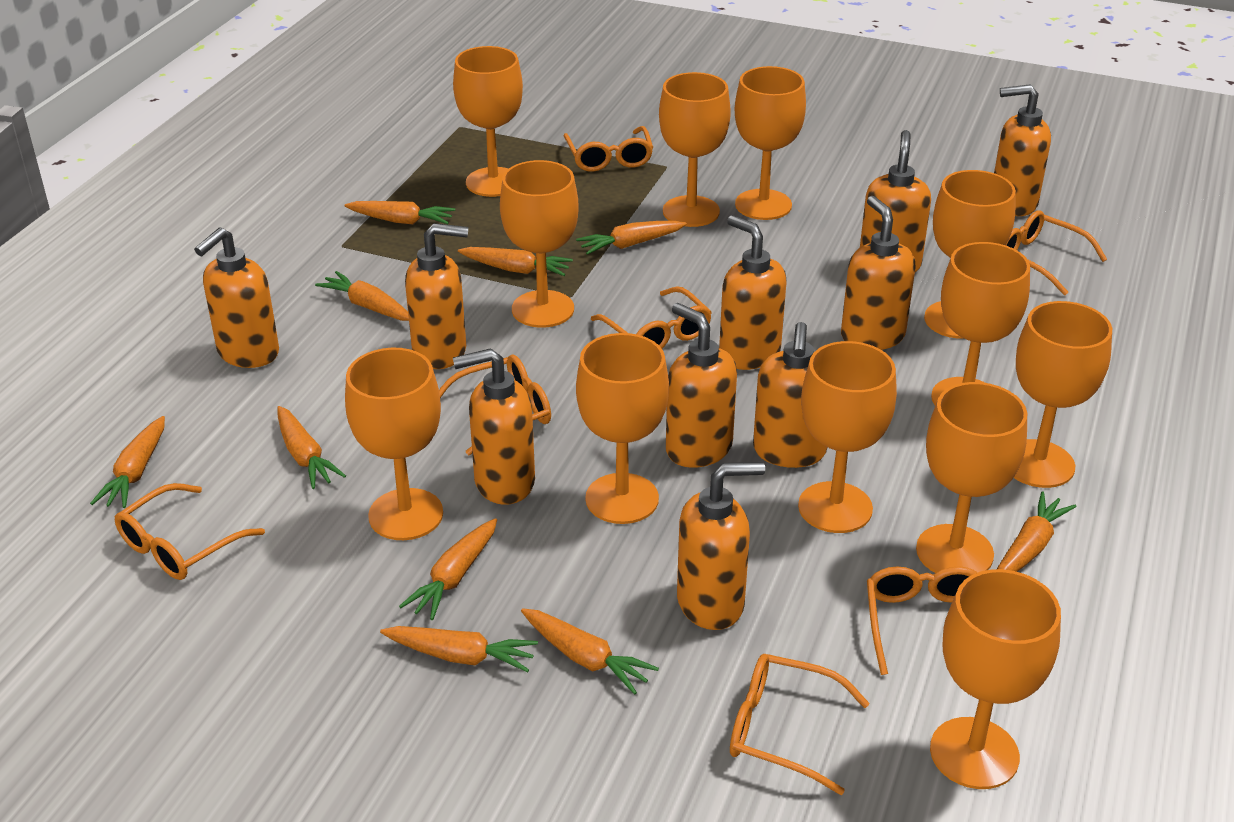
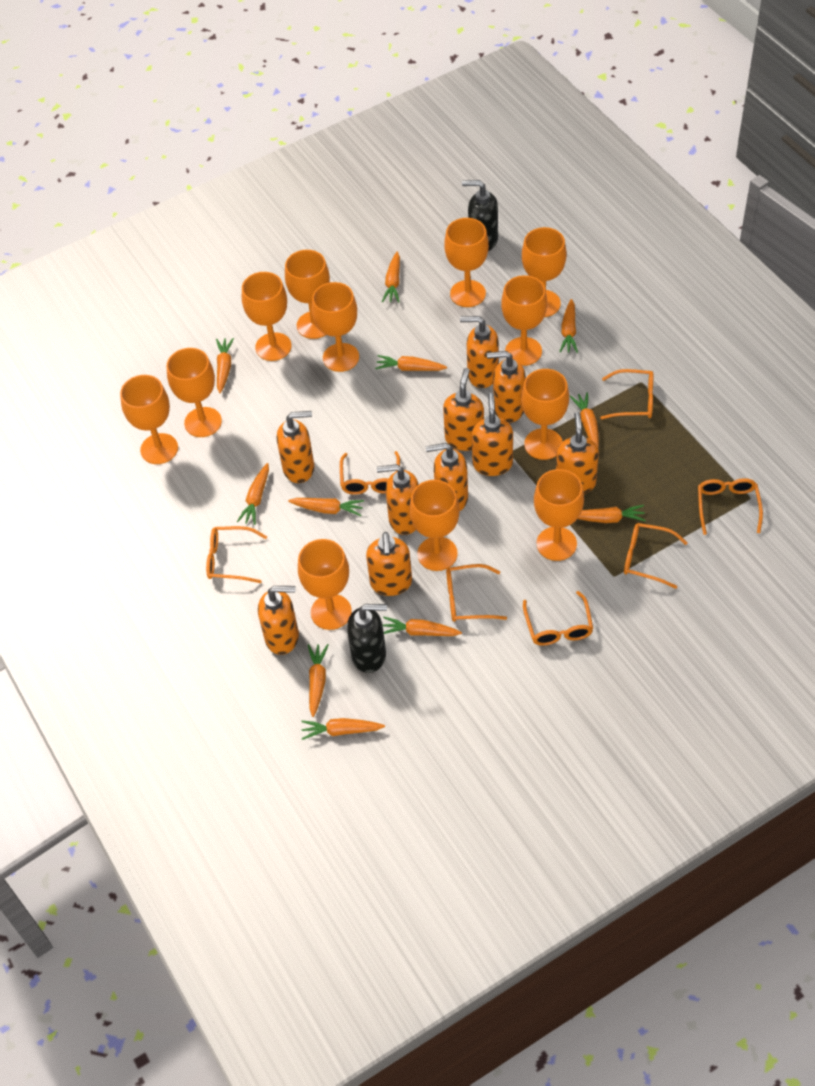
black soap dispenser: 0 -> 2
orange carrot: 10 -> 11

